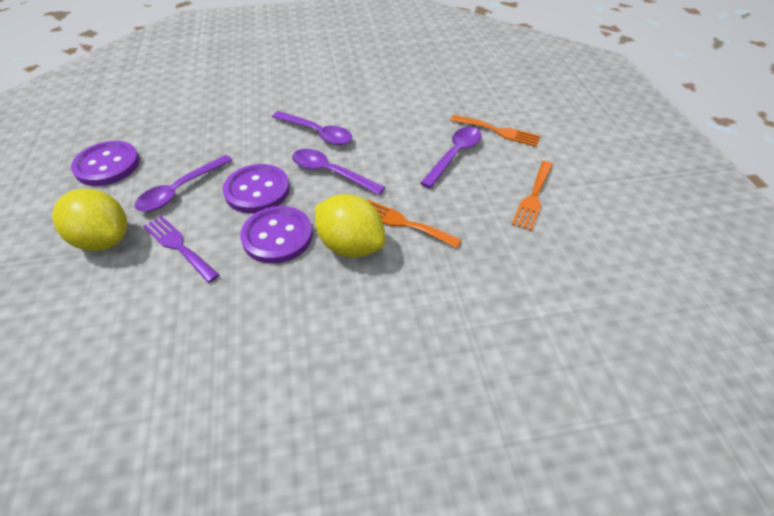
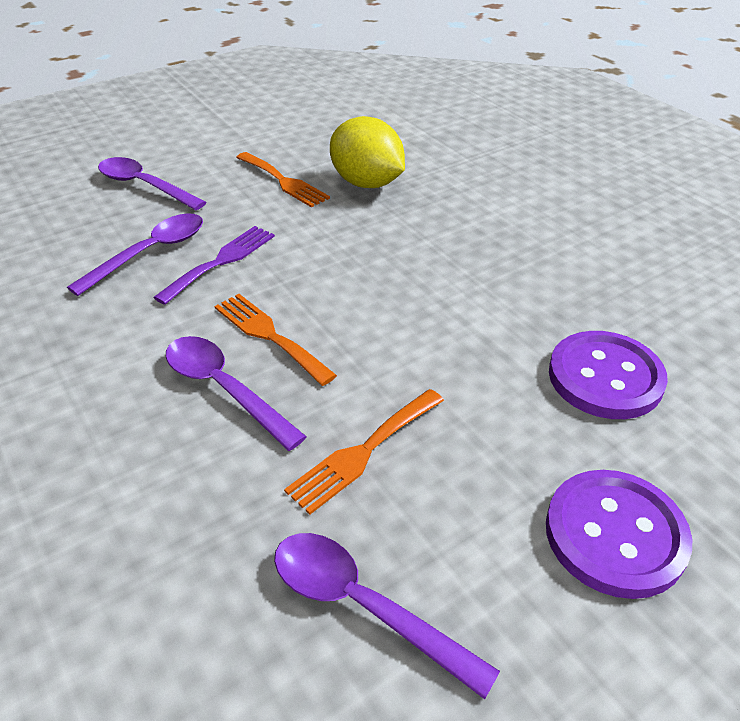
purple button: 3 -> 2
yellow lemon: 2 -> 1

